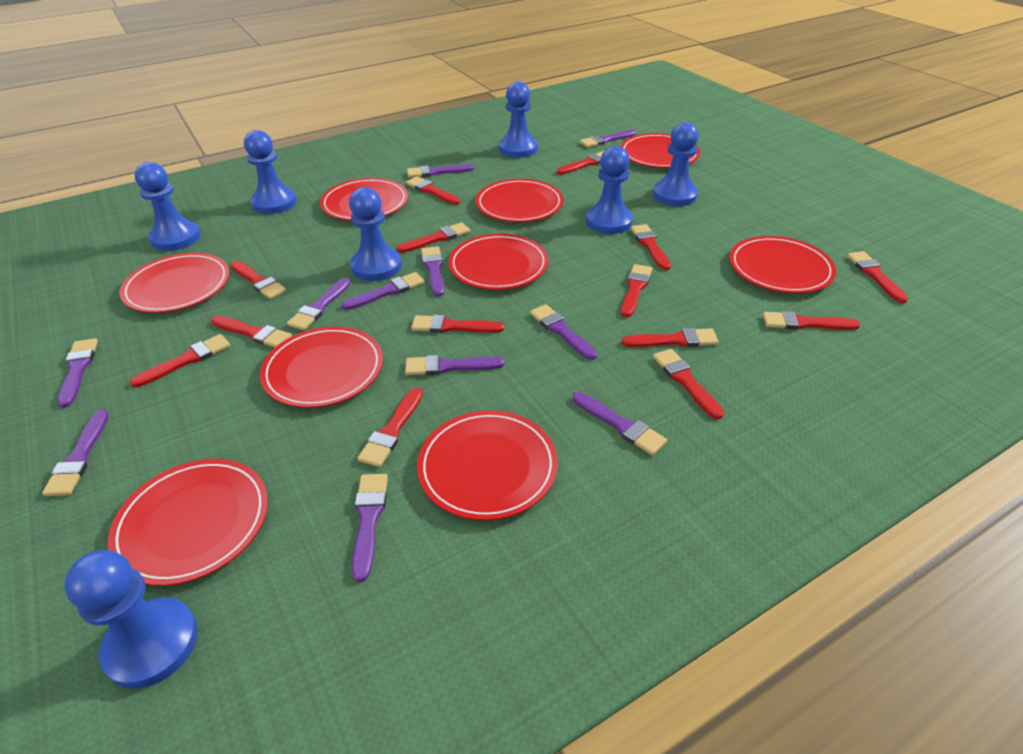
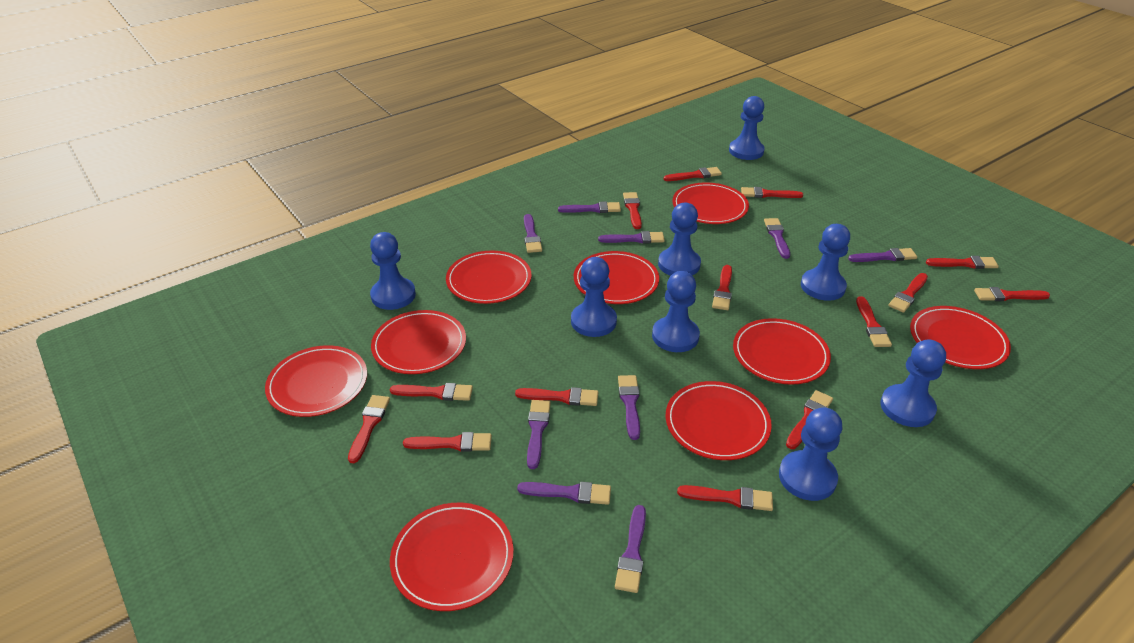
blue pawn: 7 -> 8
purple brush: 11 -> 9

